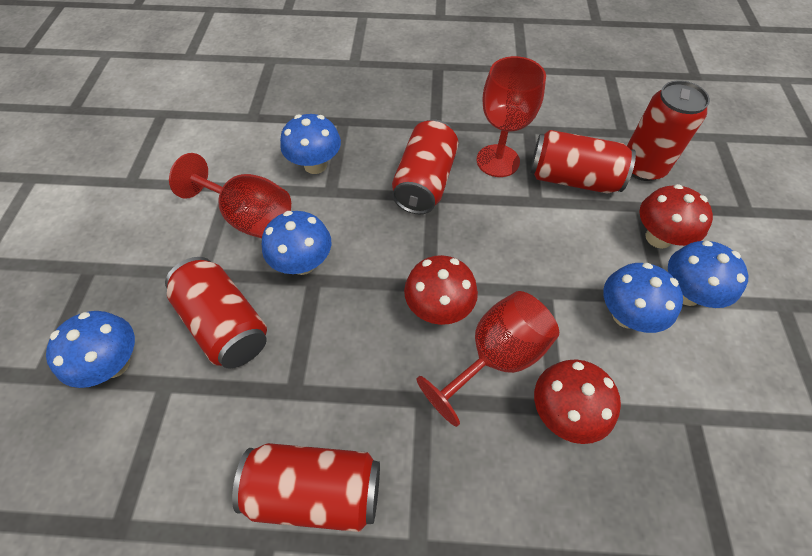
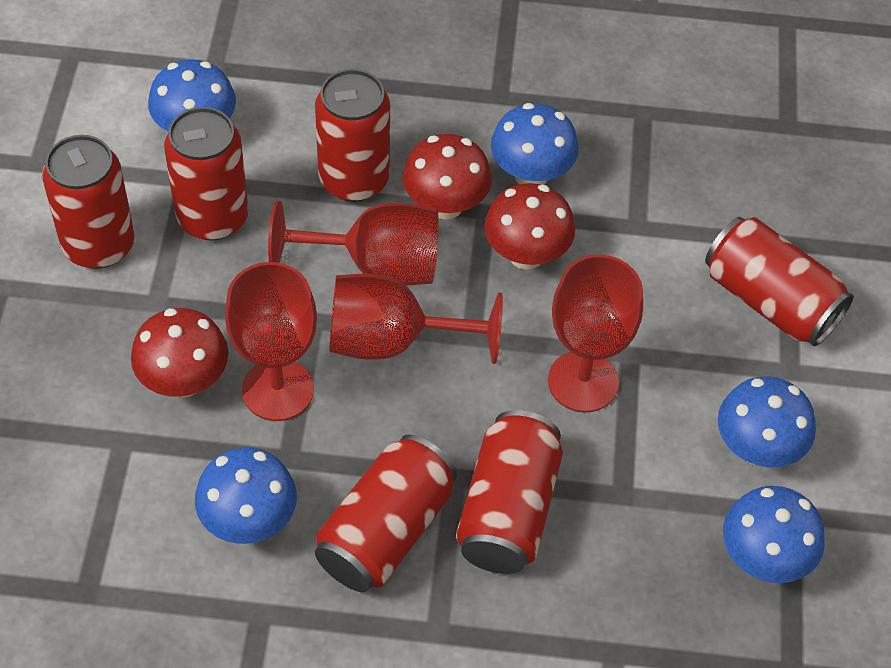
red can: 5 -> 6
red goblet: 3 -> 4

